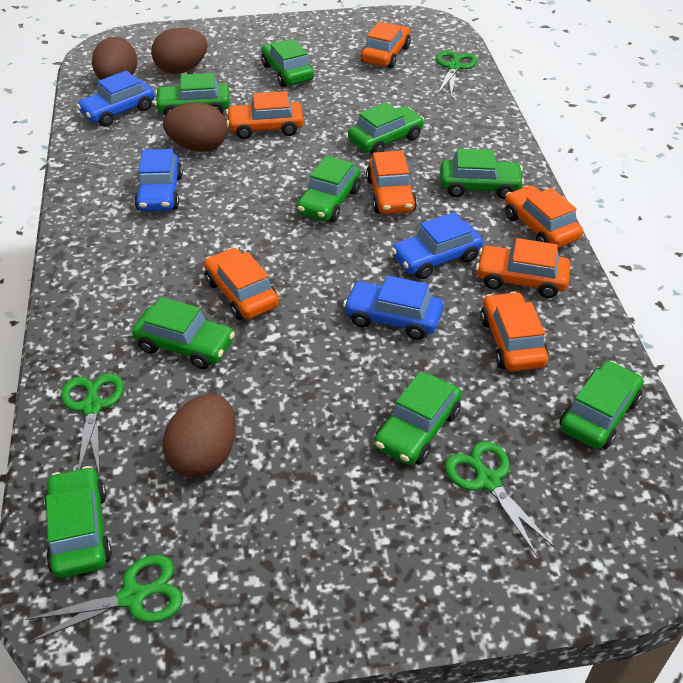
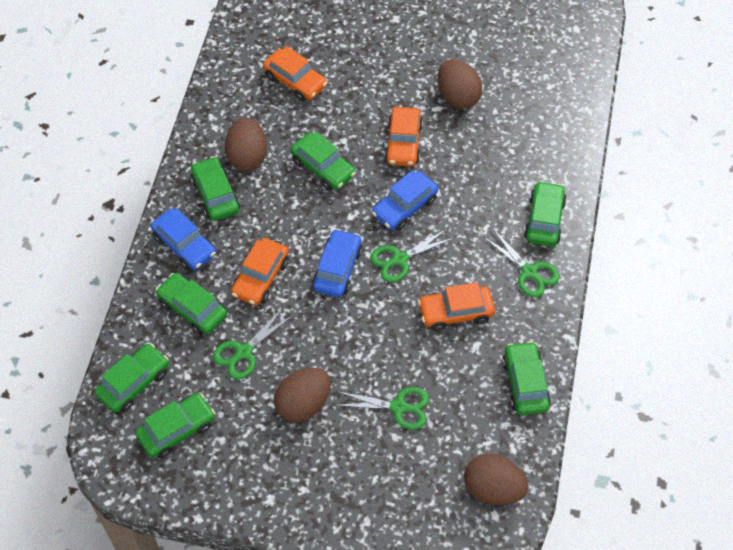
blue car: 4 -> 3
green car: 9 -> 7
orange car: 7 -> 4

